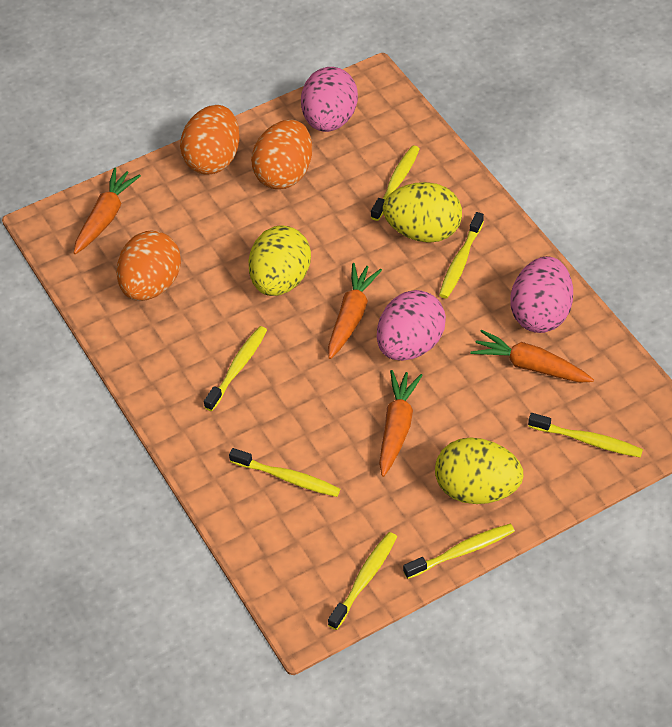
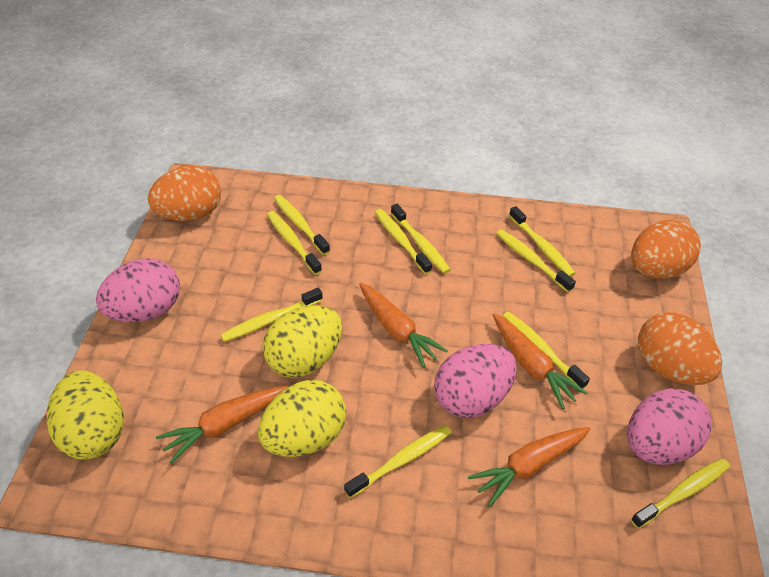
yellow toothbrush: 7 -> 10

